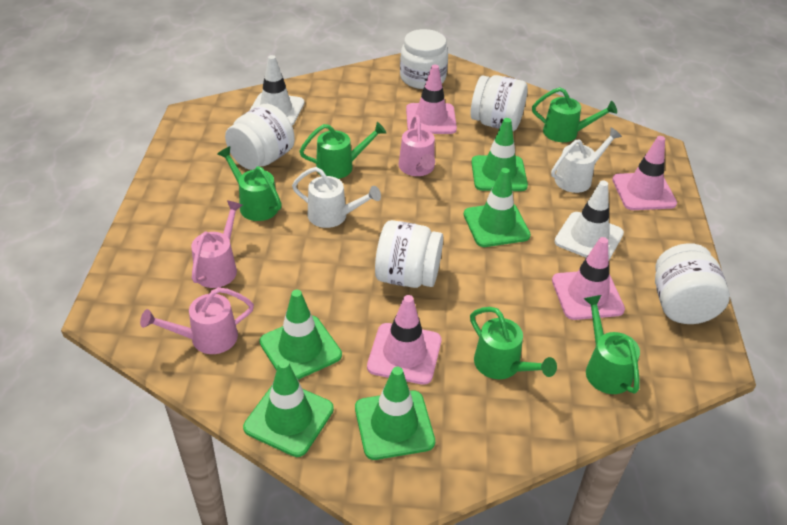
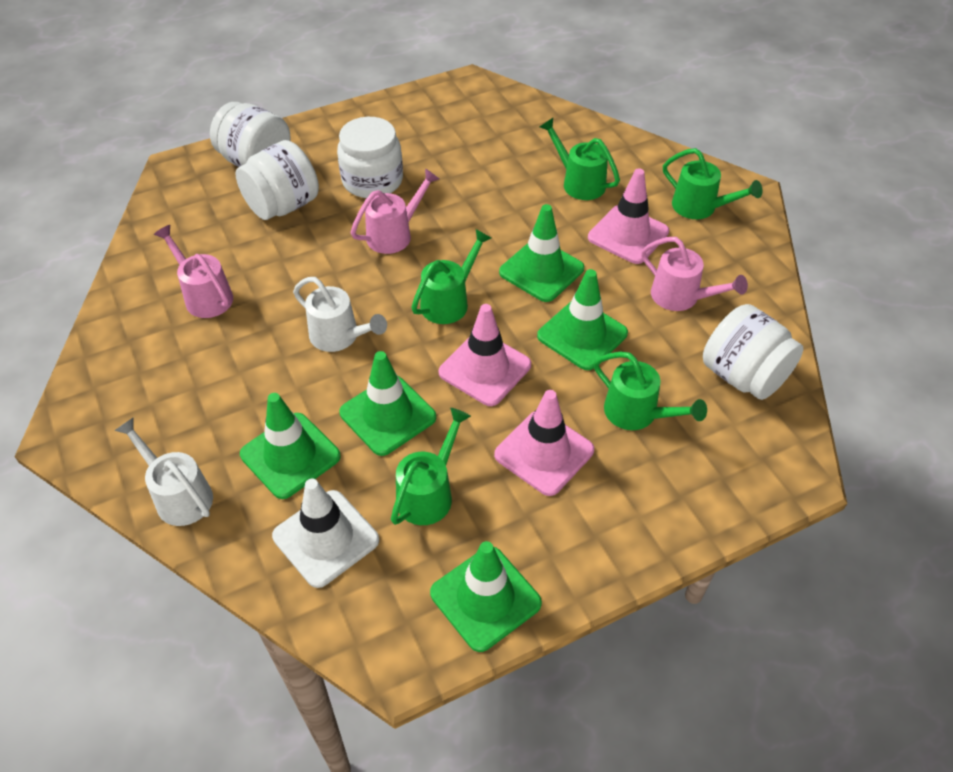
pink traffic cone: 4 -> 3
white jar: 5 -> 4
white traffic cone: 2 -> 1

